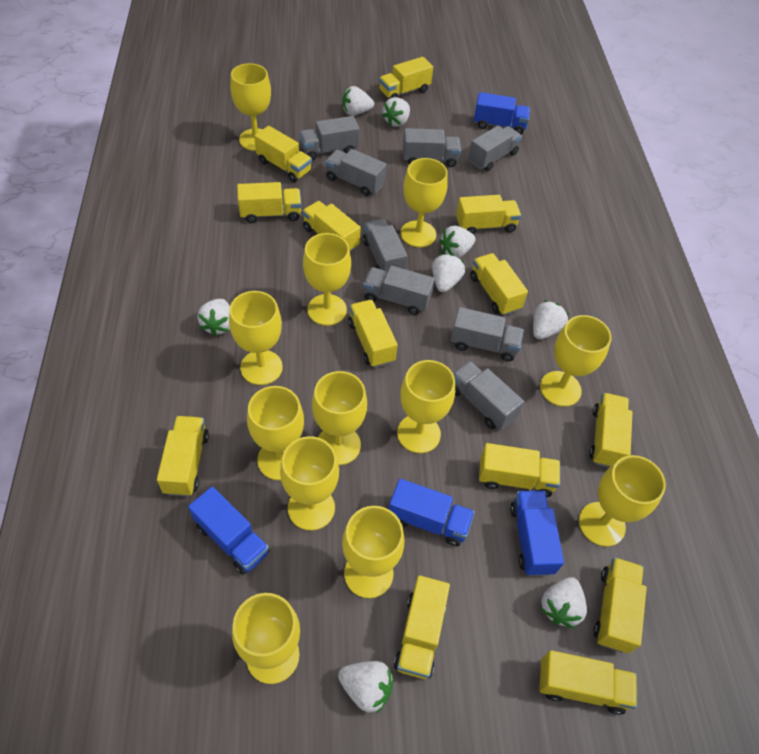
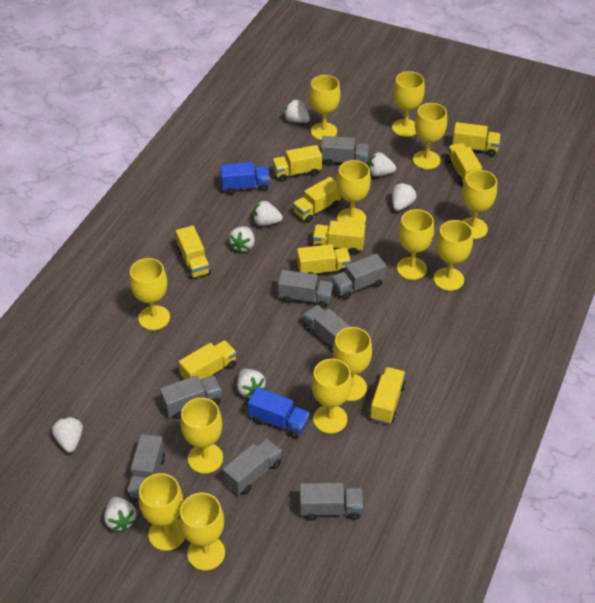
blue truck: 4 -> 2
yellow goblet: 12 -> 13
yellow truck: 13 -> 9

